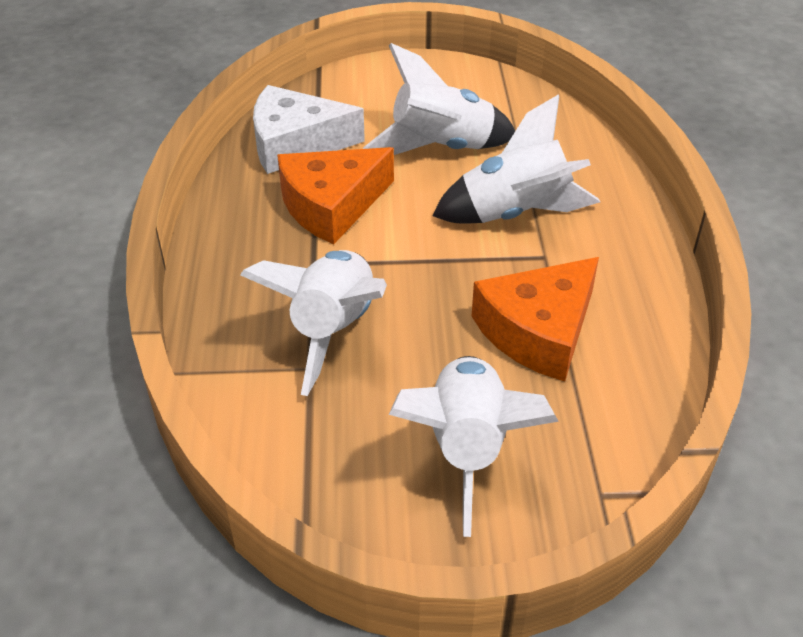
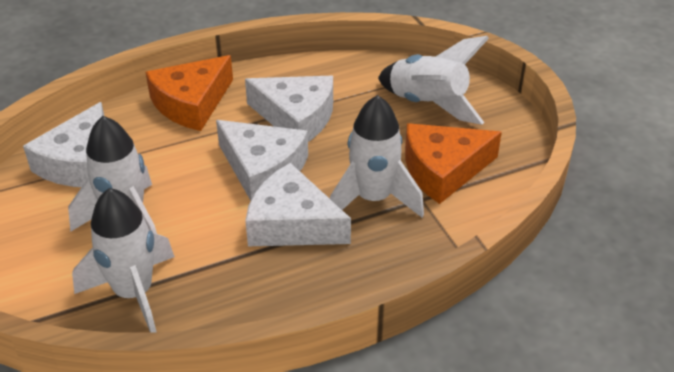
white cheese: 1 -> 4

